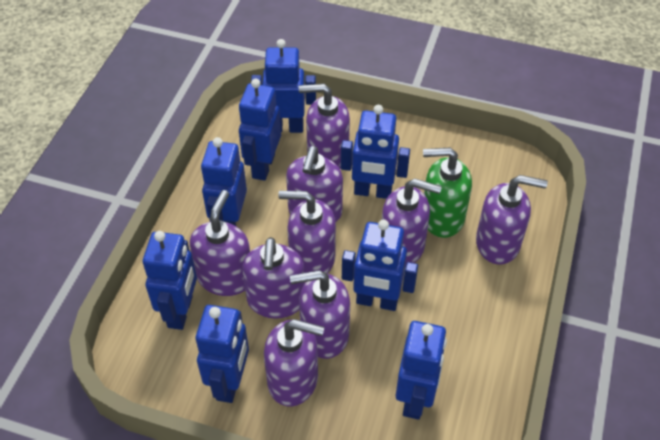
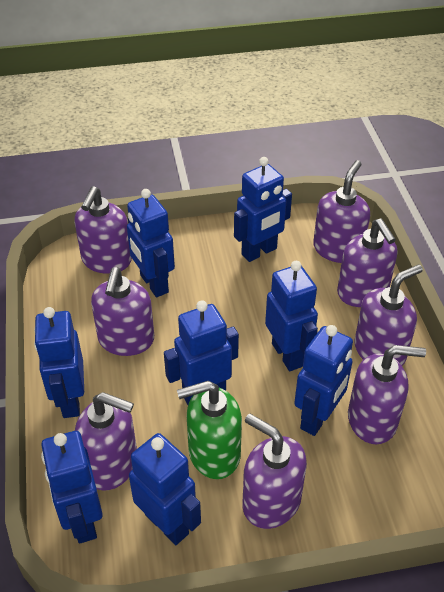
purple soap dispenser: 9 -> 8

